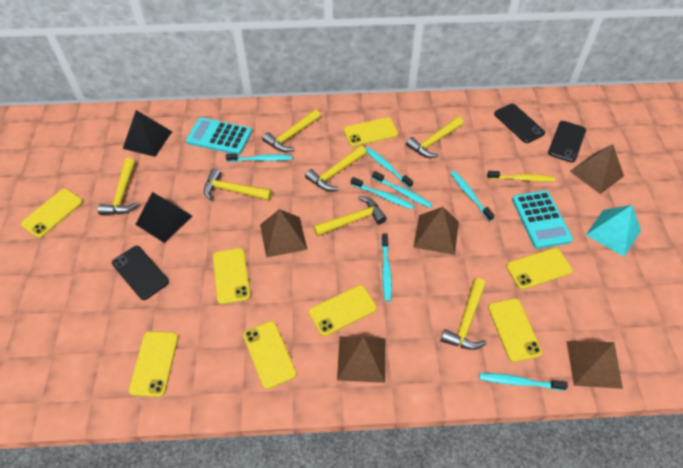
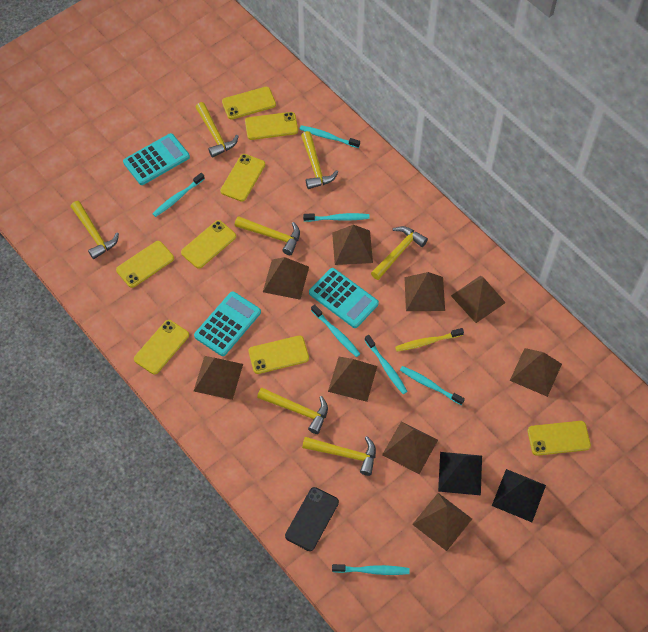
black phone: 3 -> 1
brown pyramid: 5 -> 9
turquoise calculator: 2 -> 3
turquoise pyramid: 1 -> 0

